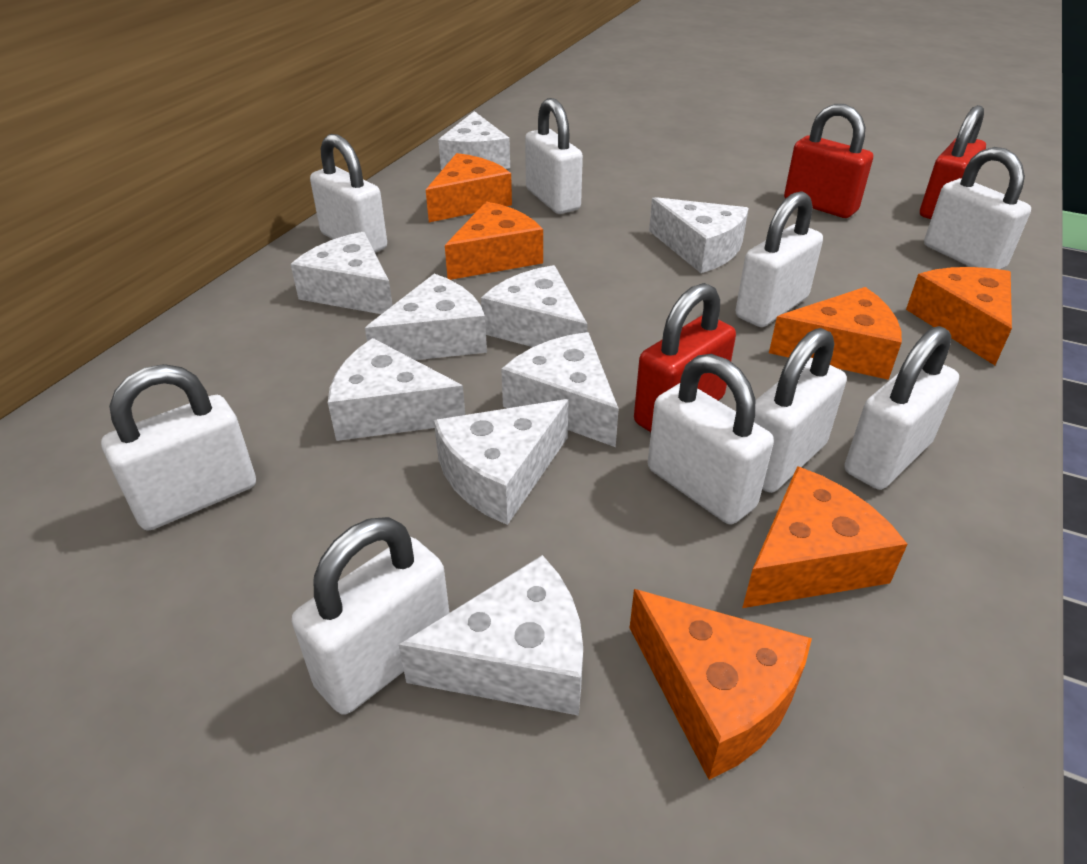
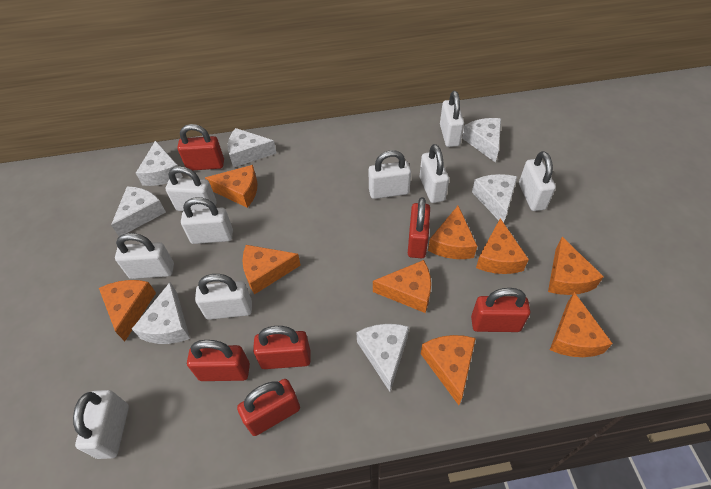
orange cheese: 6 -> 9
red padlock: 3 -> 6
white cheese: 9 -> 7

